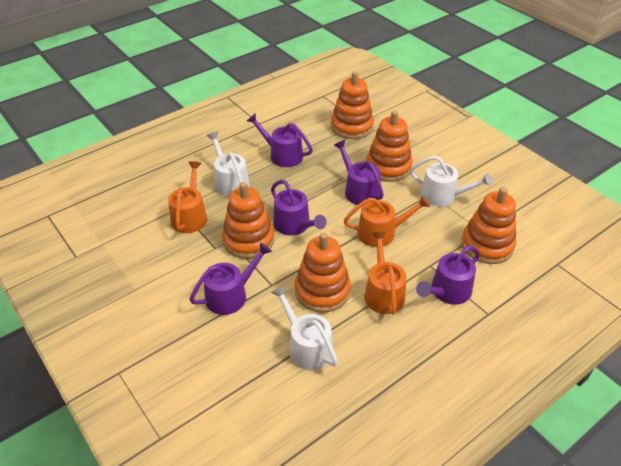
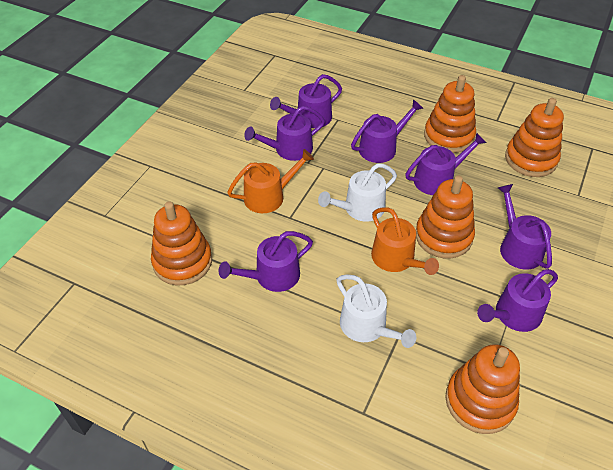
orange watering can: 3 -> 2
purple watering can: 5 -> 7
white watering can: 3 -> 2

